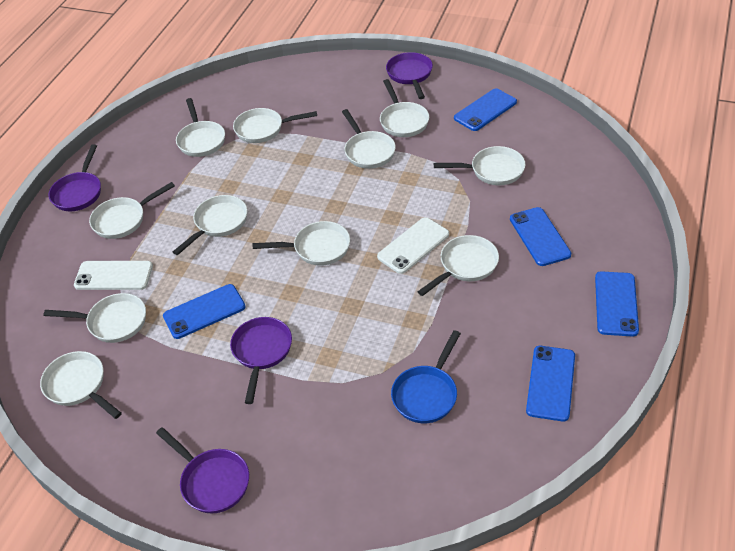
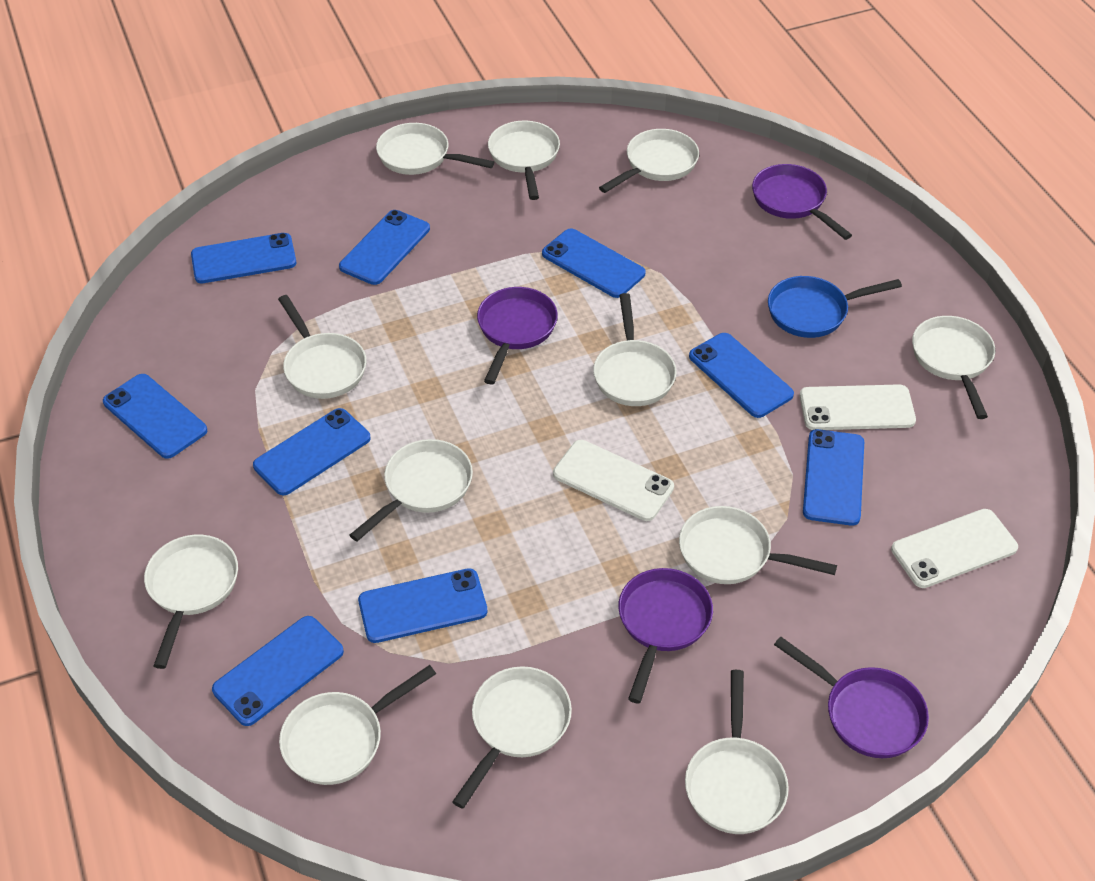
blue phone: 5 -> 9
white pan: 11 -> 12
white phone: 2 -> 3

